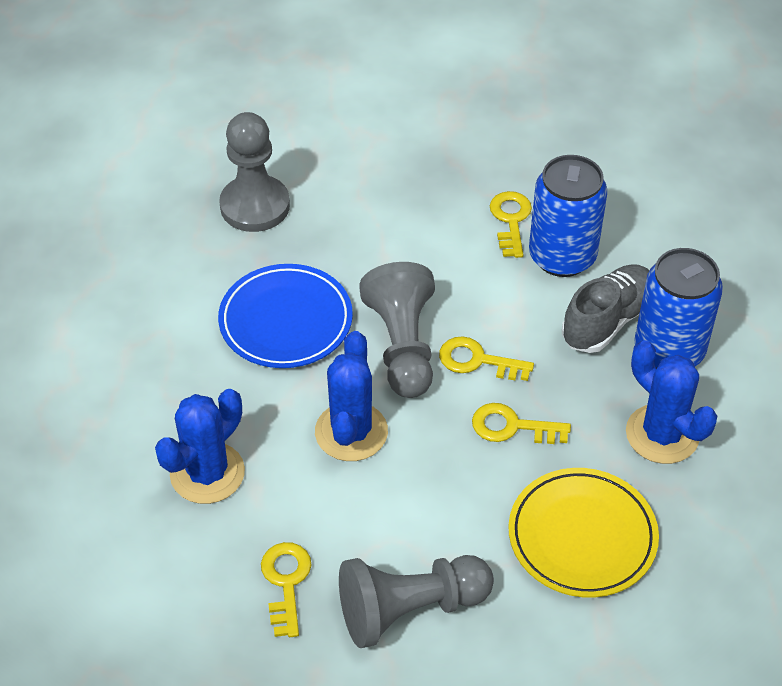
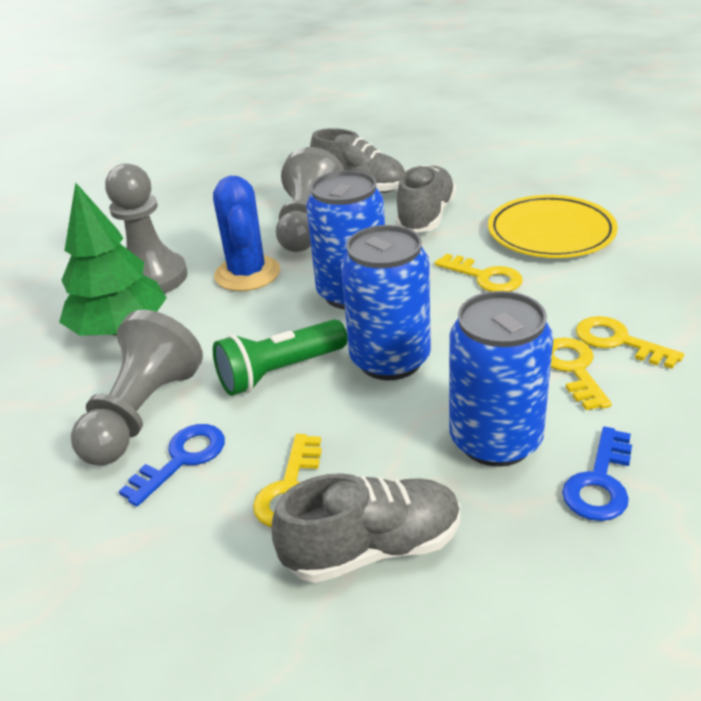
blue cactus: 3 -> 1
blue can: 2 -> 3
blue key: 0 -> 2
blue plate: 1 -> 0
green flashlight: 0 -> 1
green tree: 0 -> 1
grey shoe: 1 -> 3

